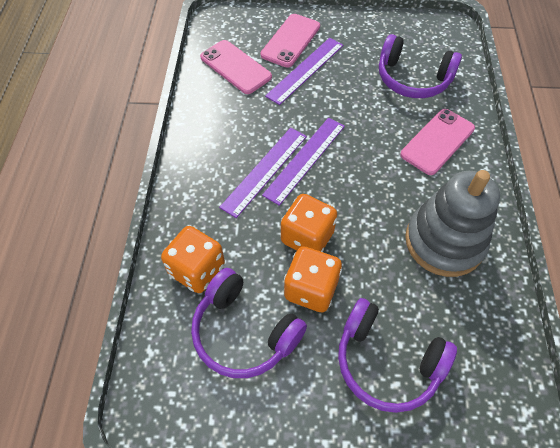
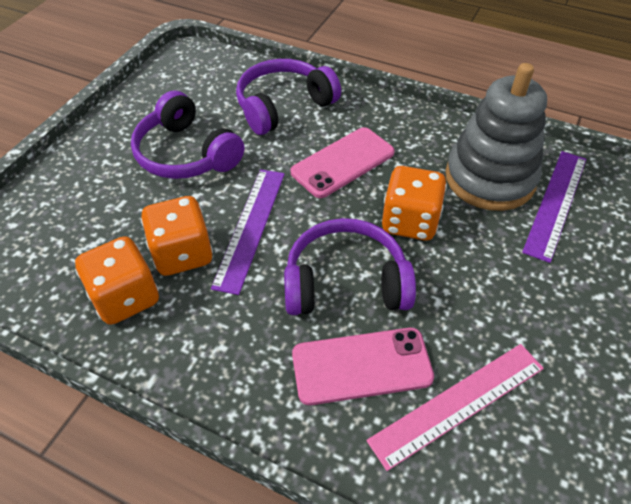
pink phone: 3 -> 2
pink ruler: 0 -> 1
purple ruler: 3 -> 2

